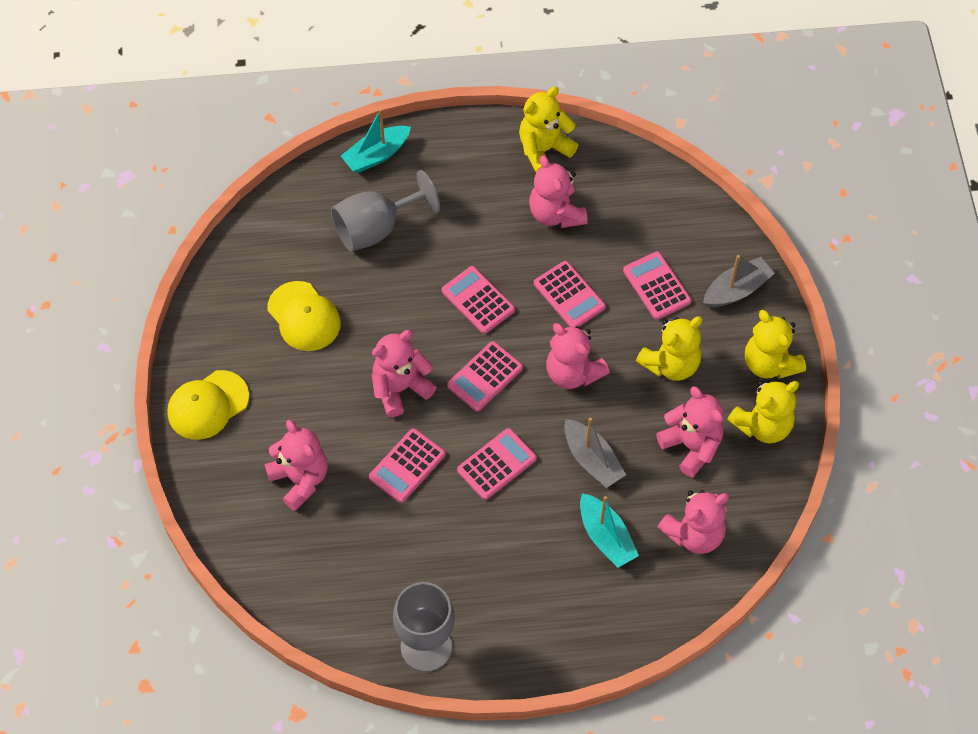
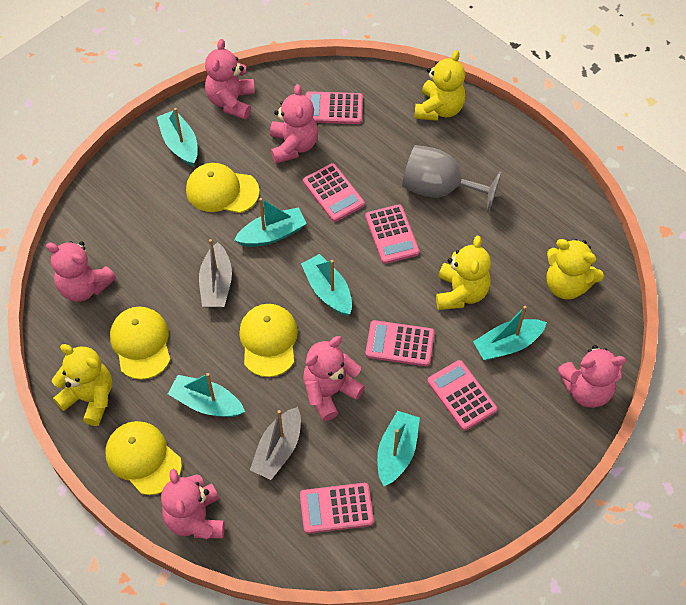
grey goblet: 2 -> 1
turquoise boat: 2 -> 6
yellow cap: 2 -> 4

